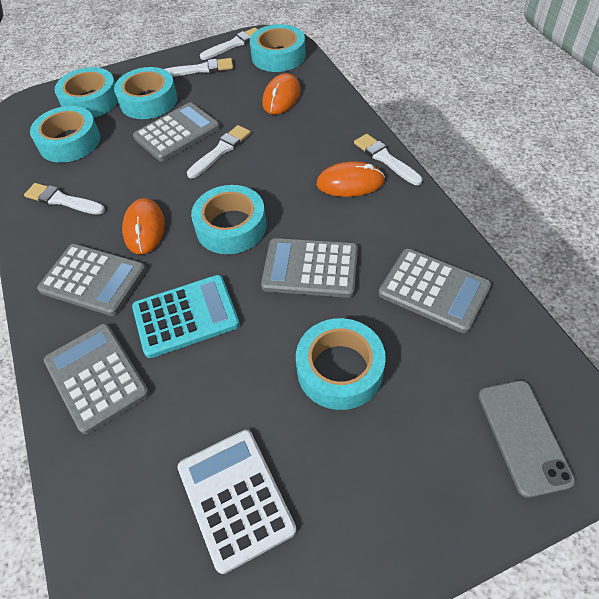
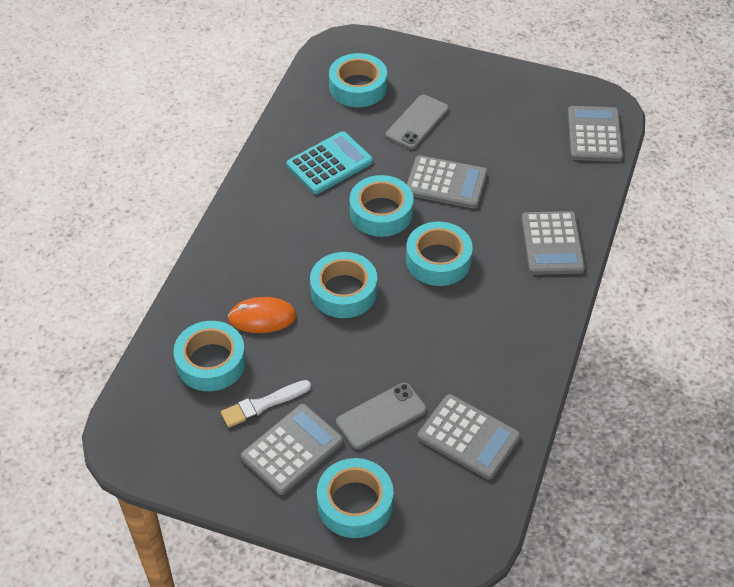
grey phone: 1 -> 2
orange mouse: 3 -> 1
white brush: 5 -> 1
white calculator: 1 -> 0

